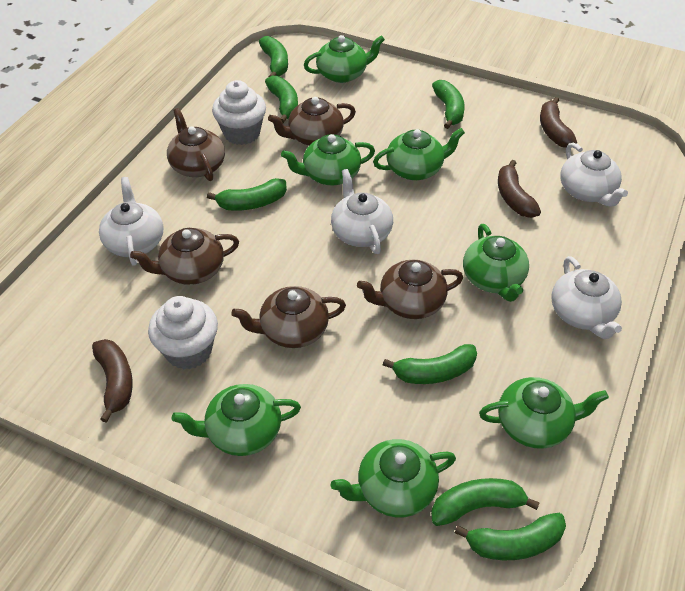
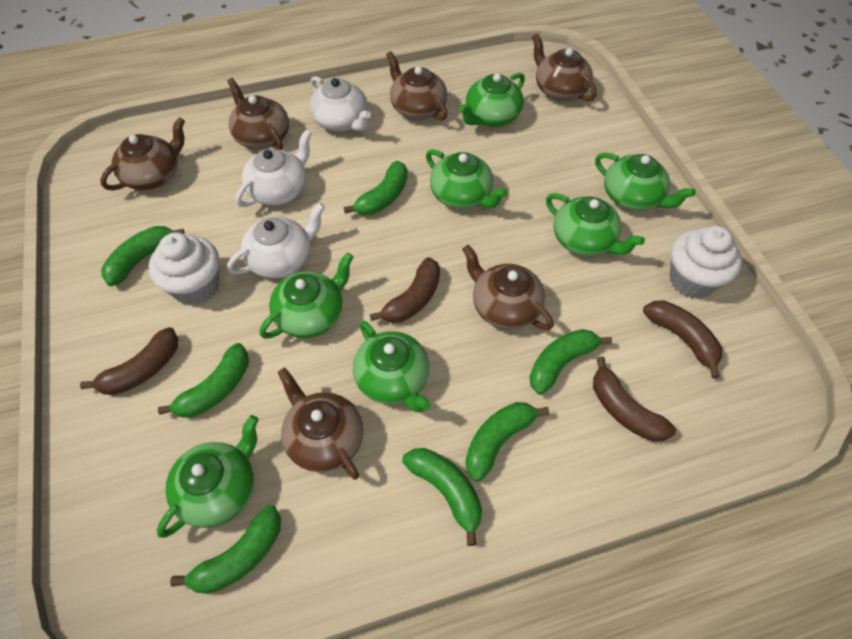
brown banana: 3 -> 4
brown teapot: 5 -> 6
white teapot: 4 -> 3

